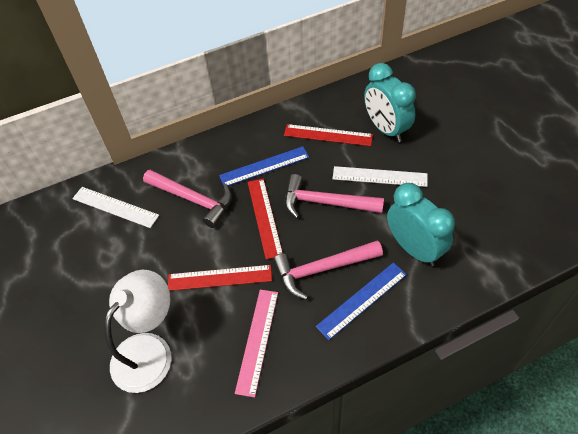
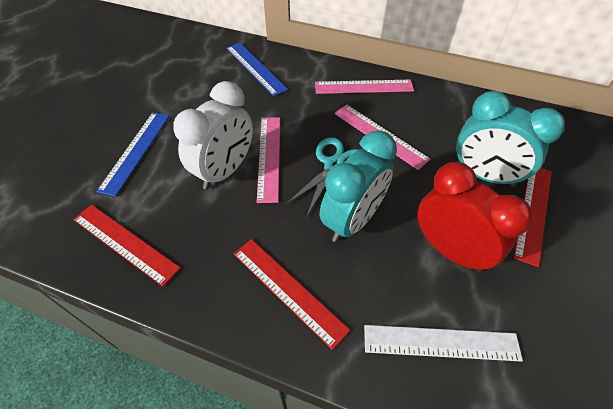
pink hammer: 3 -> 0
pink ruler: 1 -> 3
red clock: 0 -> 1
turquoise scissors: 0 -> 1
white clock: 0 -> 1
white lamp: 1 -> 0
white ruler: 2 -> 1

